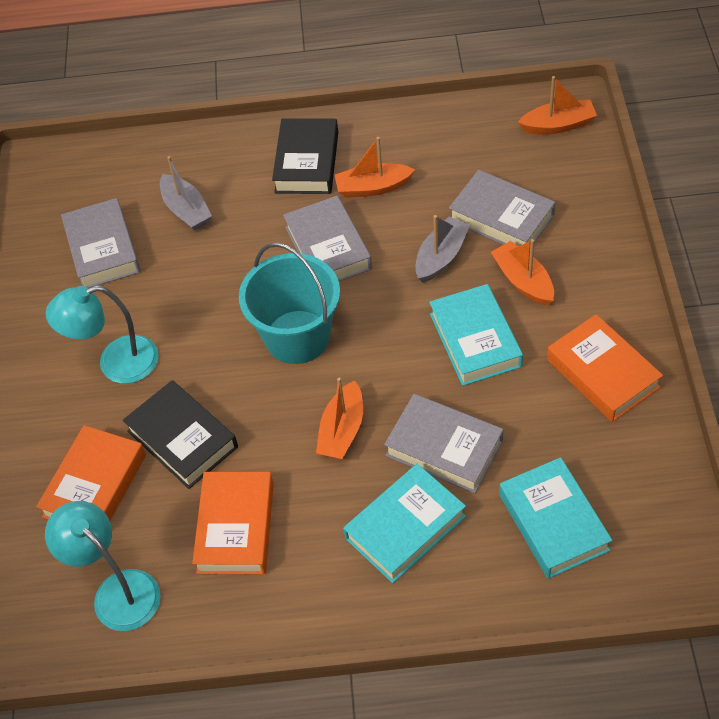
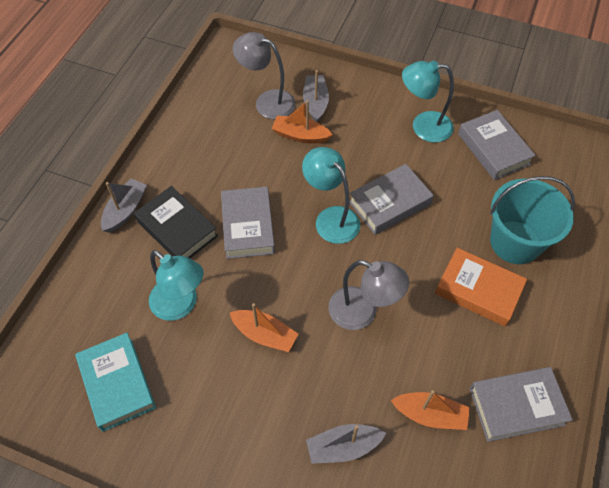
black book: 2 -> 1
grey boat: 2 -> 3
grey lamp: 0 -> 2
orange boat: 4 -> 3
orange book: 3 -> 1
turquoise book: 3 -> 1
turquoise lamp: 2 -> 3

